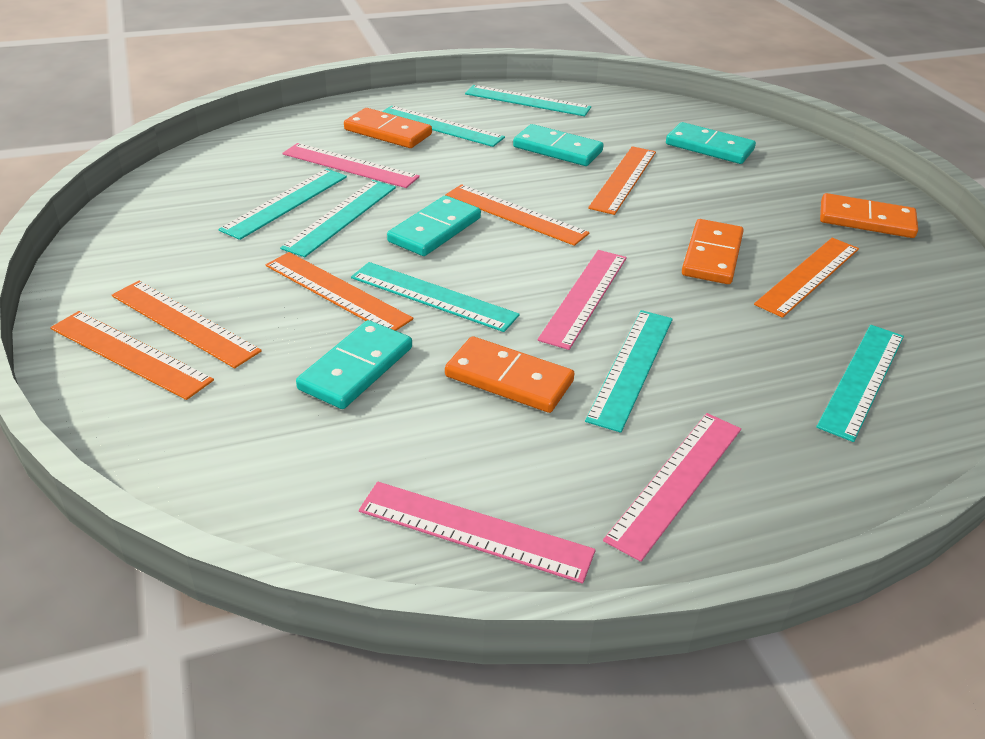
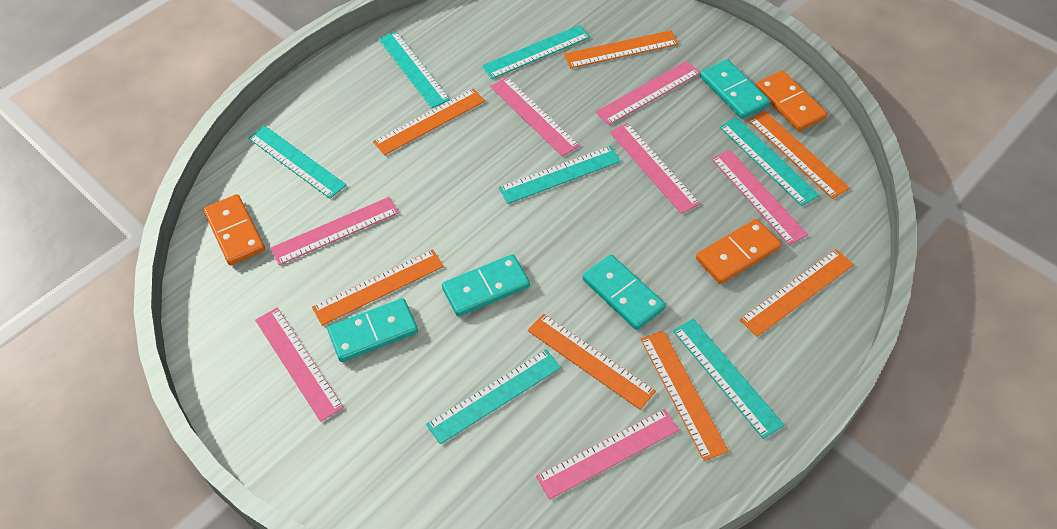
orange domino: 4 -> 3
orange ruler: 6 -> 7
pink ruler: 4 -> 7

